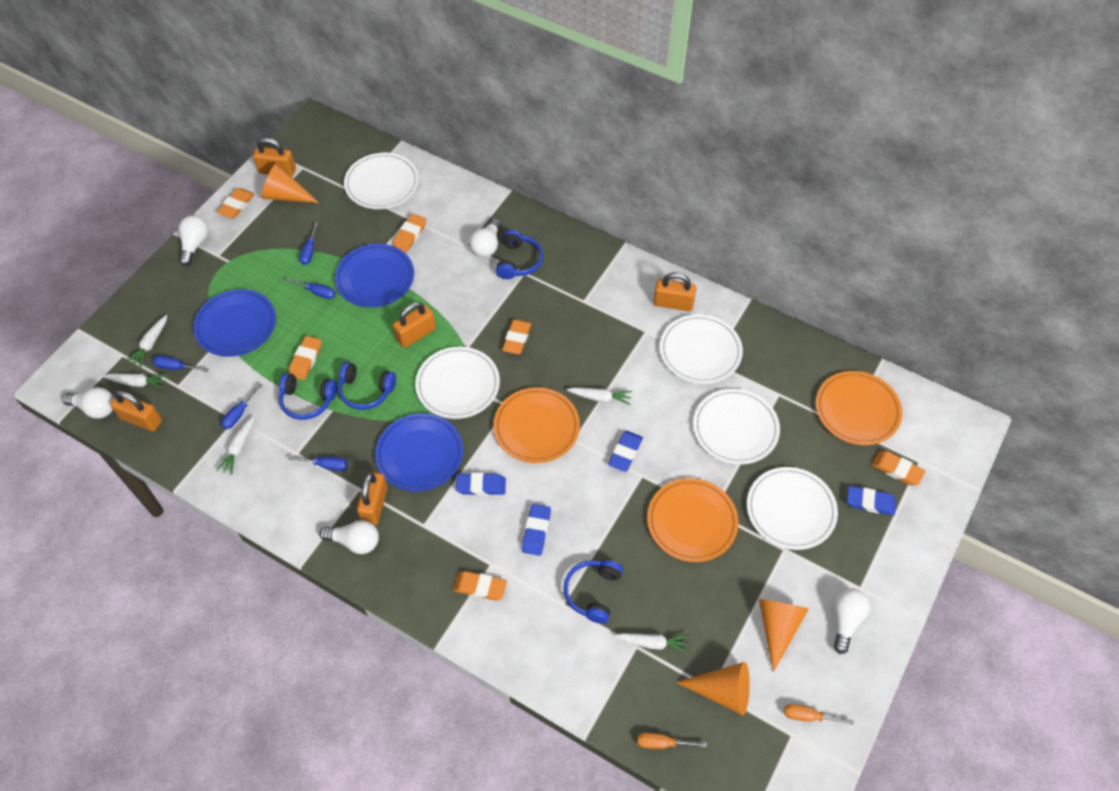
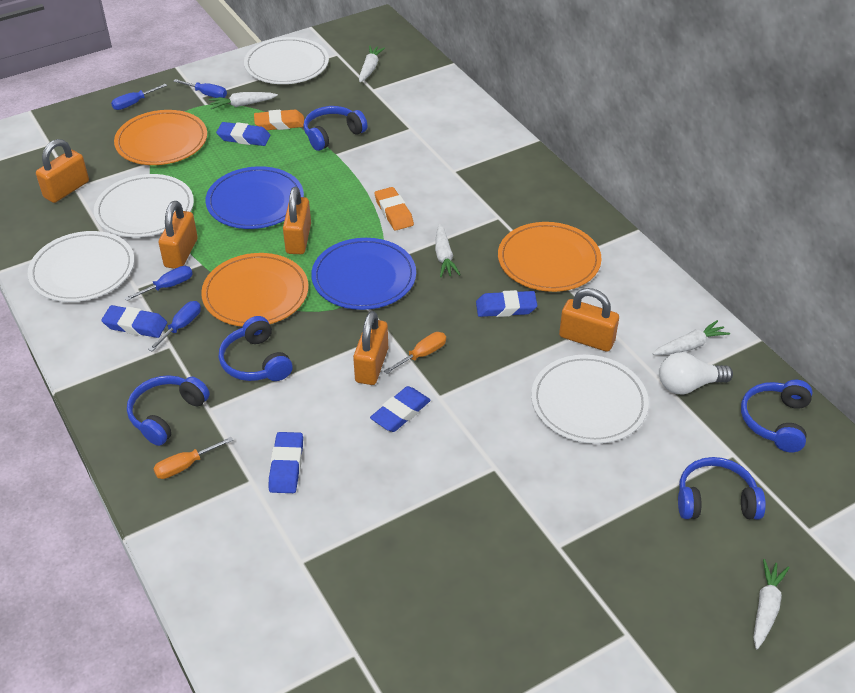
blue eraser: 4 -> 5
blue headphones: 4 -> 5
blue plate: 3 -> 2
blue screwdriver: 5 -> 4
orange cone: 3 -> 0
orange eraser: 6 -> 2
white light bulb: 5 -> 1
white plate: 5 -> 4

